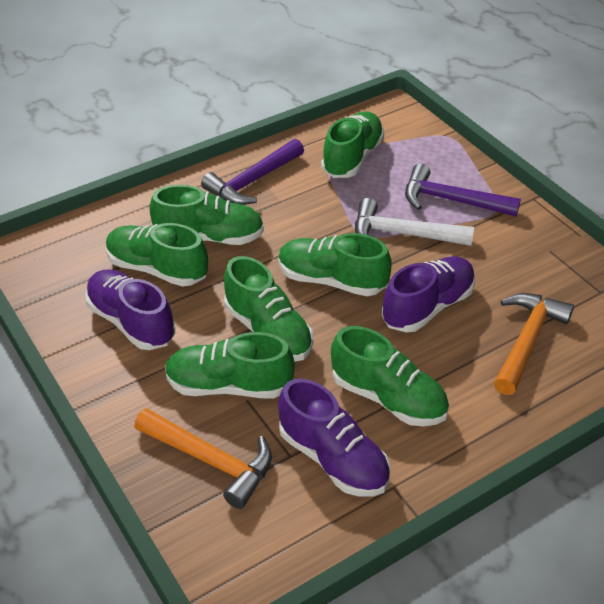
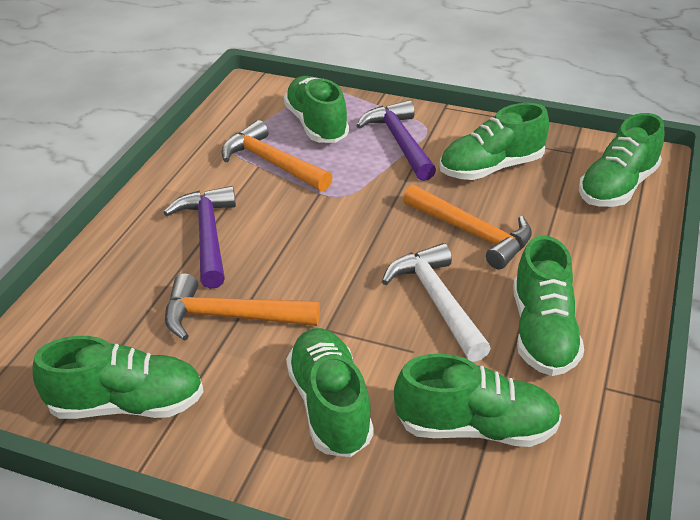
orange hammer: 2 -> 3
purple shoe: 3 -> 0

